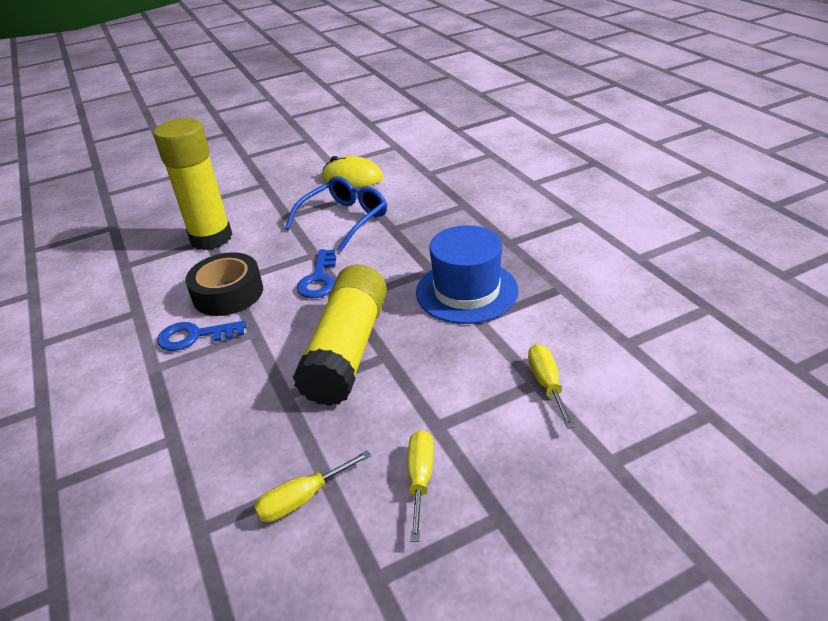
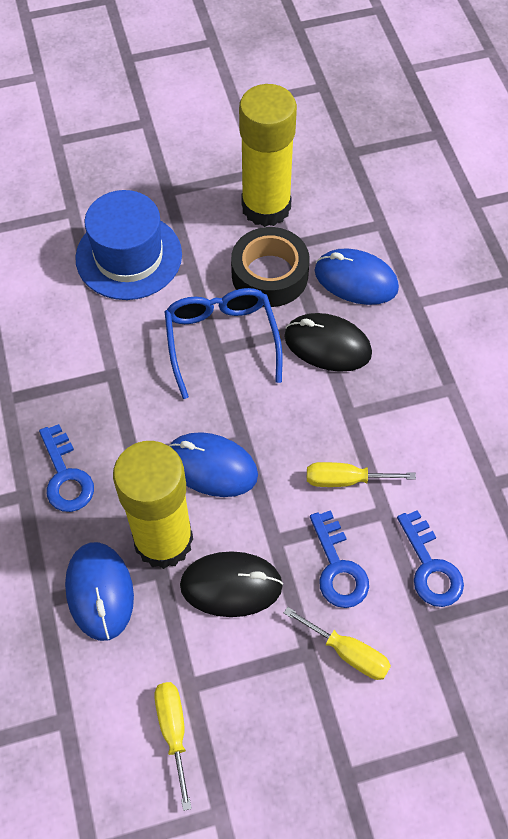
black mouse: 0 -> 2
blue key: 2 -> 3
blue mouse: 0 -> 3
yellow mouse: 1 -> 0

